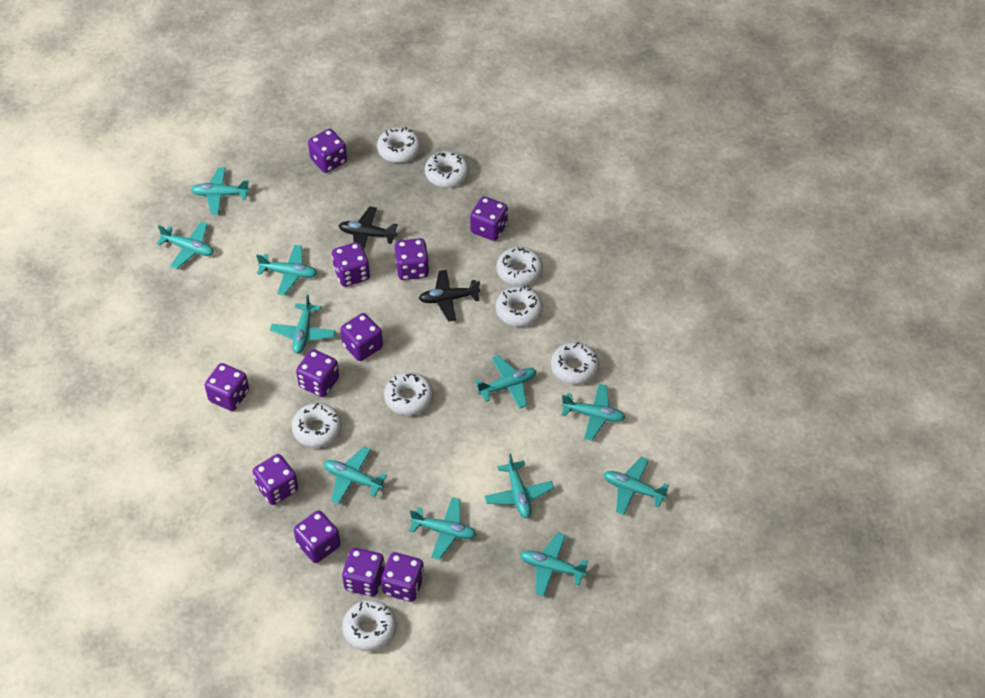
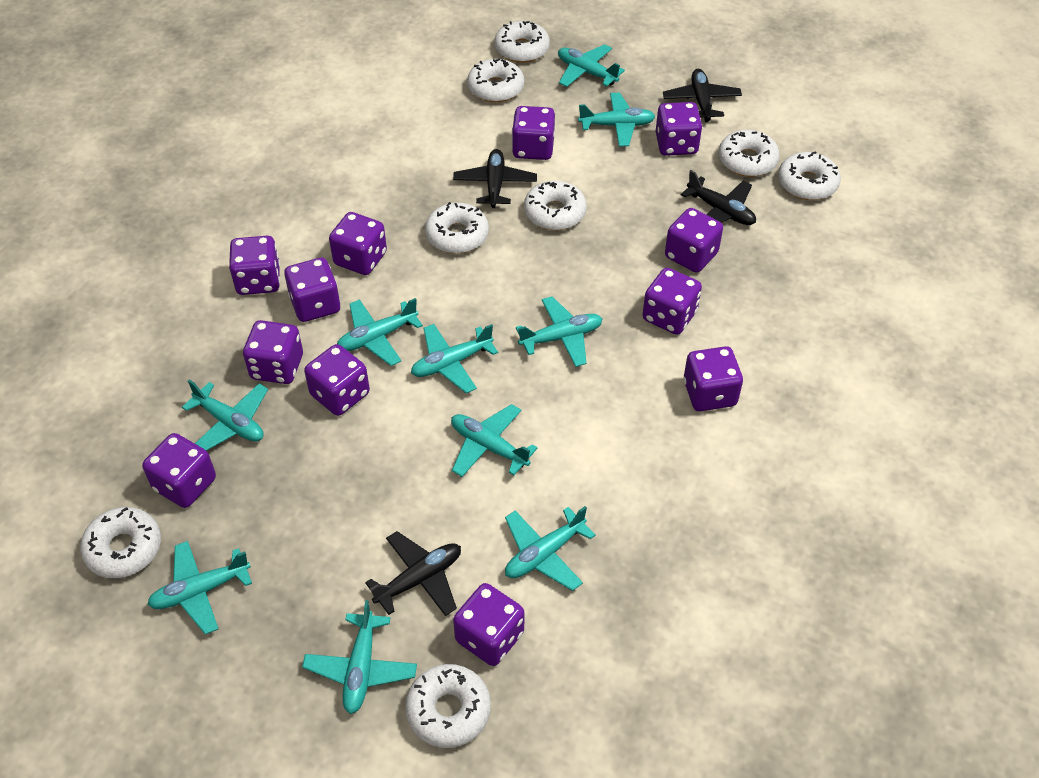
black plane: 2 -> 4
purple dice: 11 -> 12
turquoise plane: 11 -> 10

